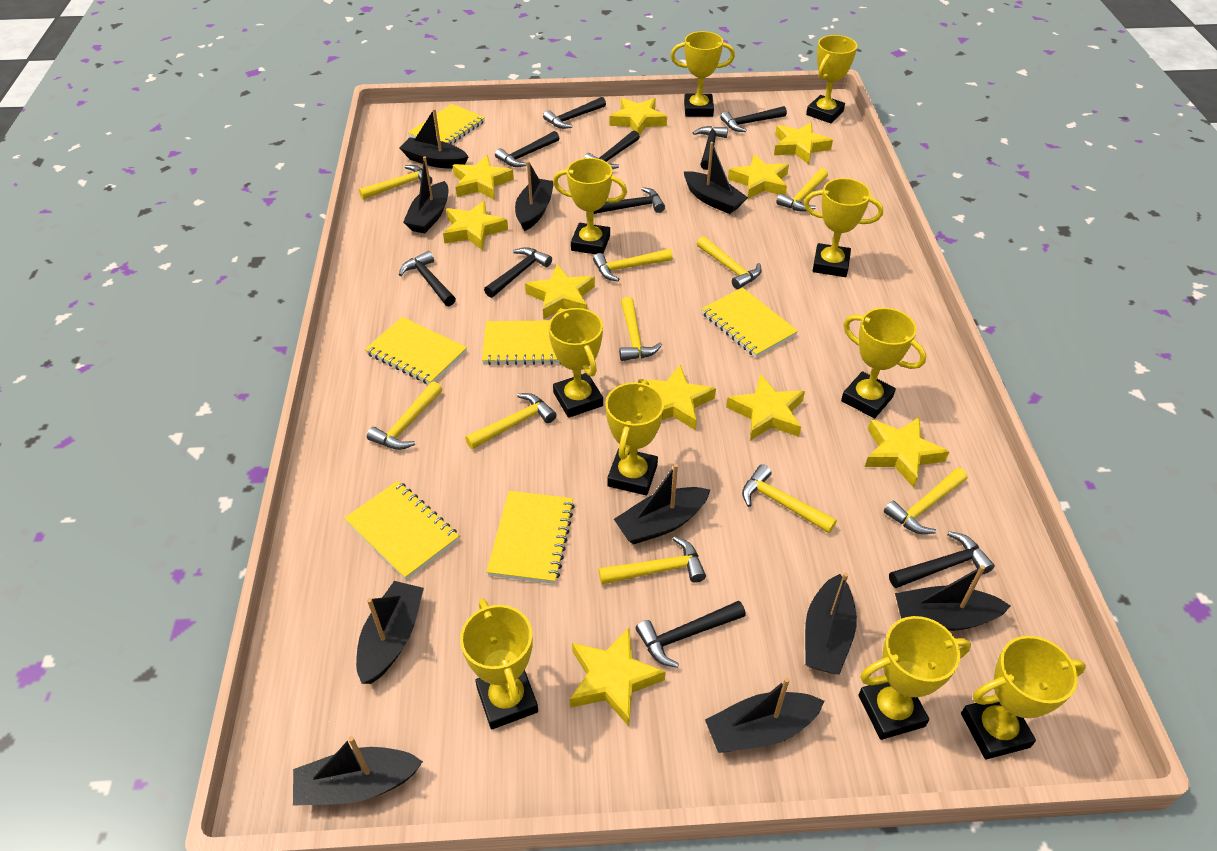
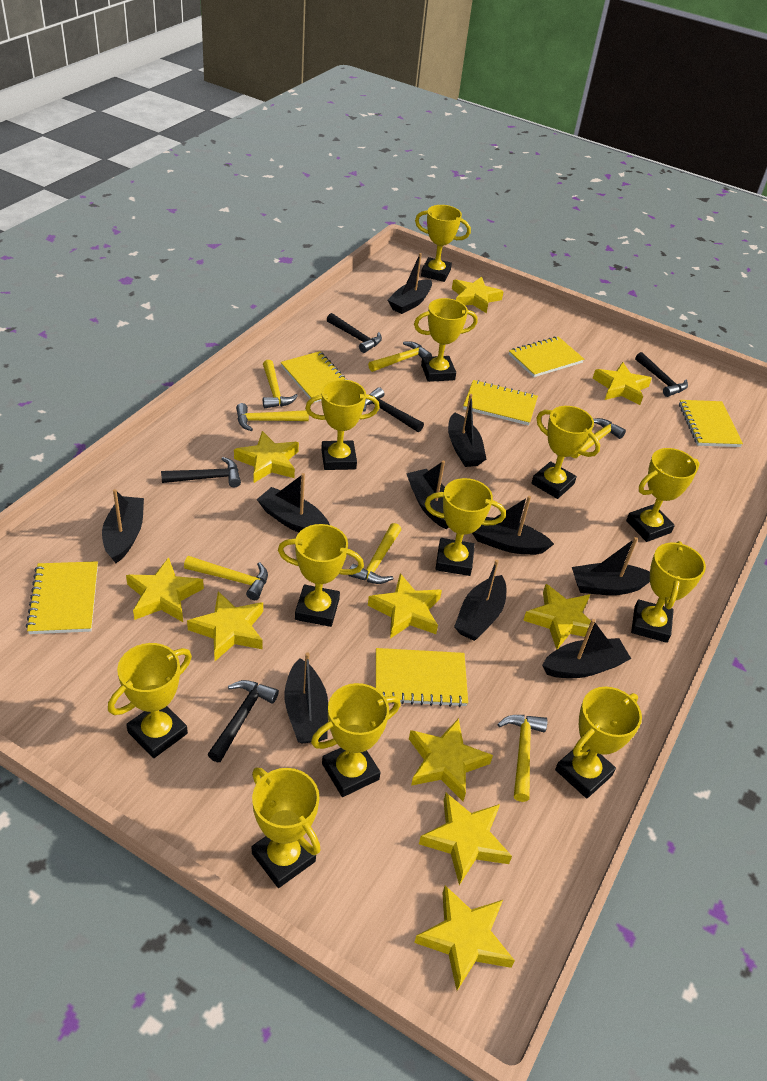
black hammer: 10 -> 5
yellow hammer: 10 -> 7
yellow trophy: 10 -> 12

